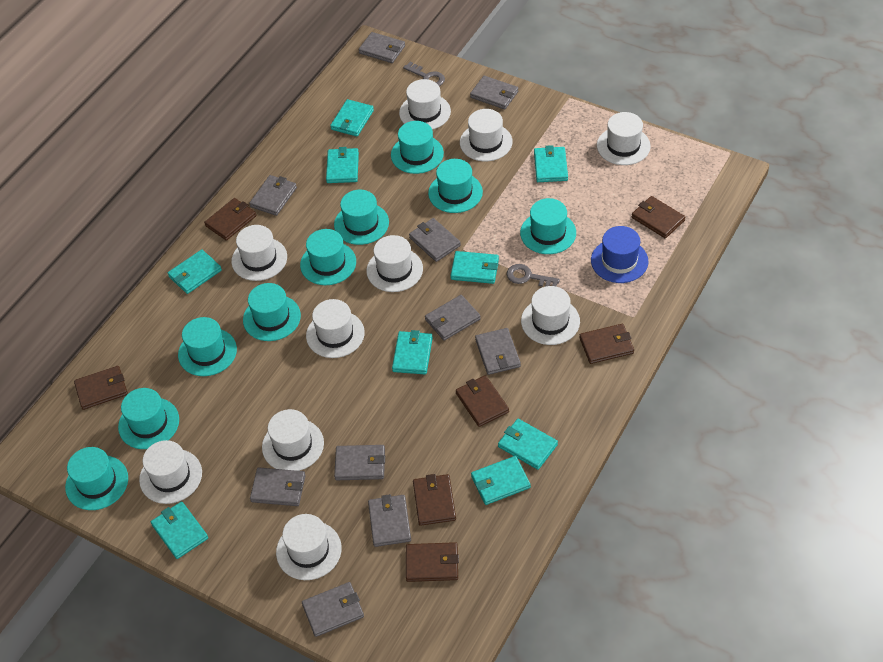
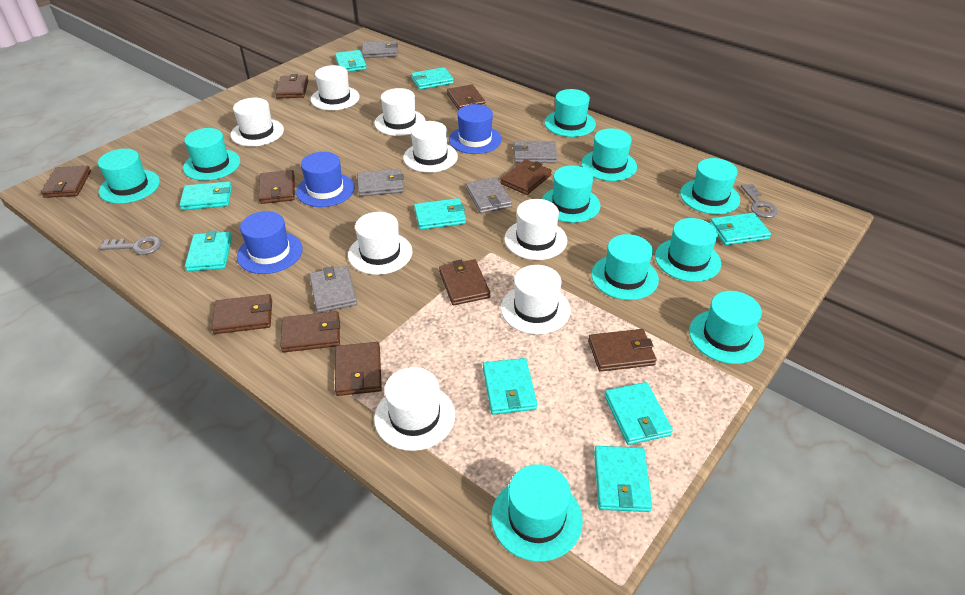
blue hat: 1 -> 3
brown wallet: 7 -> 10
grey wallet: 10 -> 5
turquoise hat: 9 -> 10
white hat: 10 -> 8

